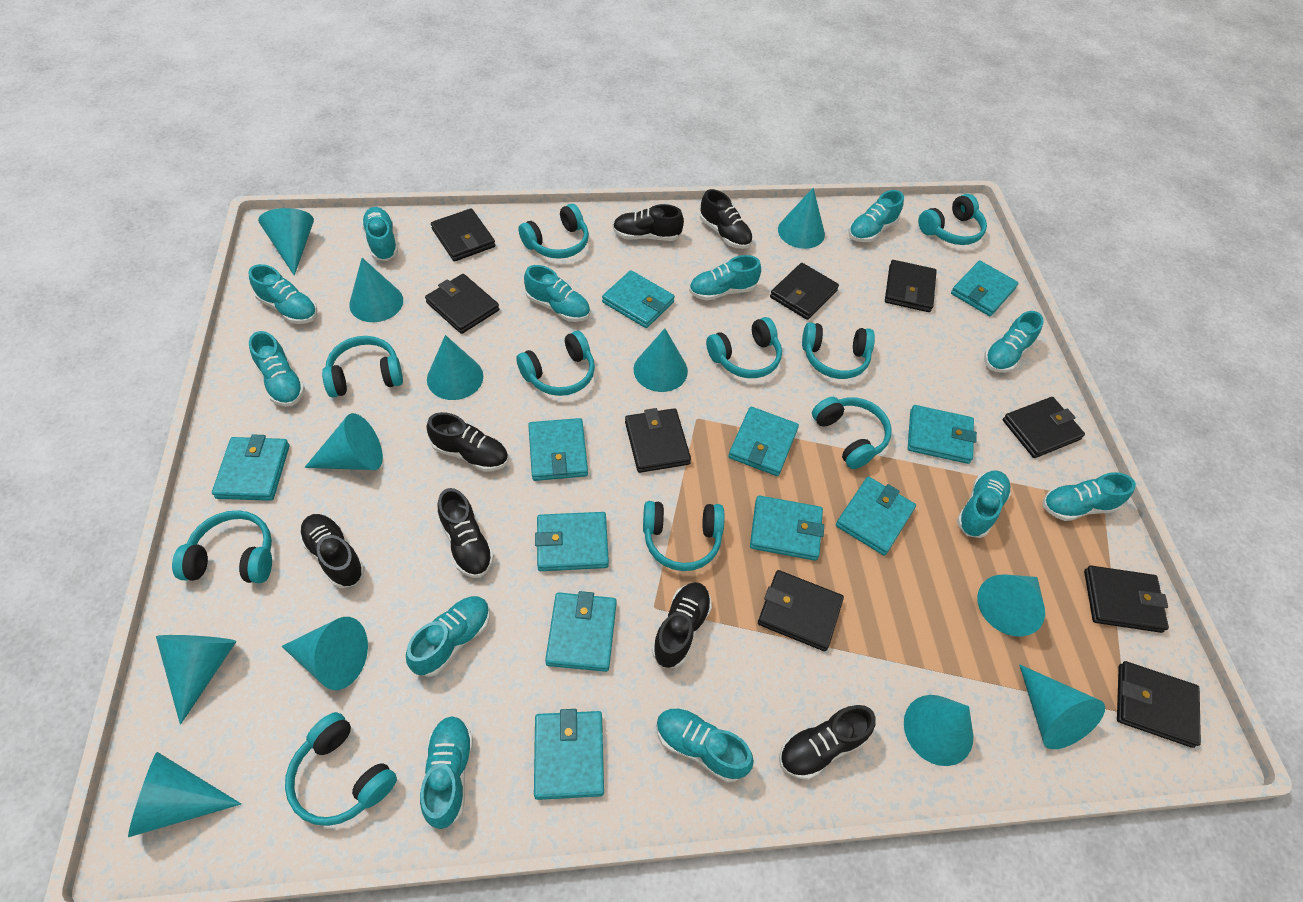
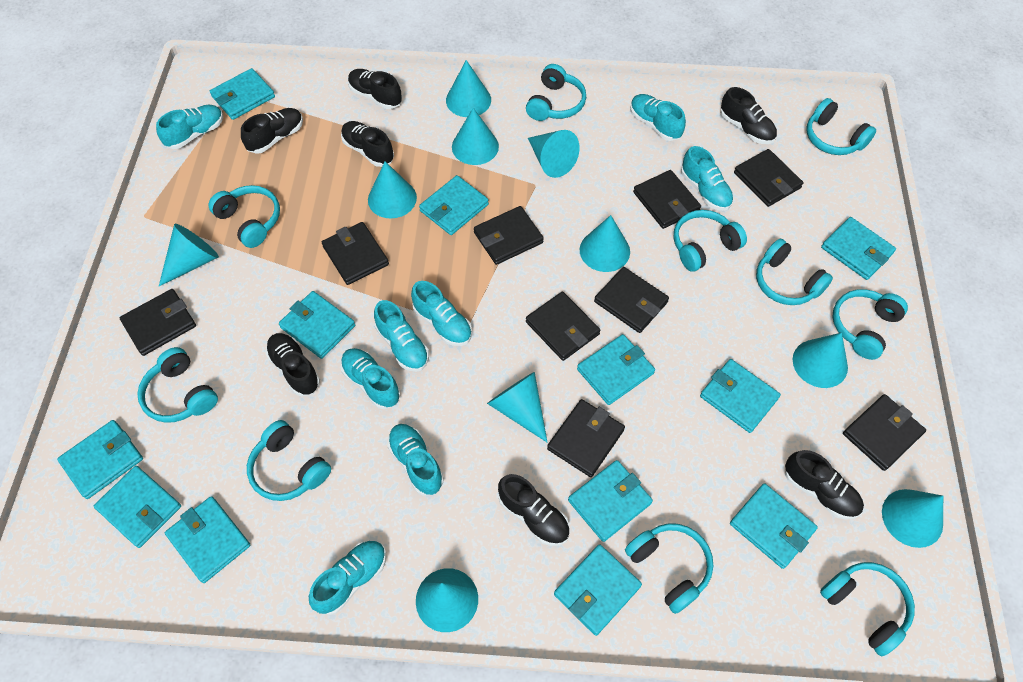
turquoise cone: 12 -> 10
turquoise shoe: 12 -> 8
turquoise wallet: 11 -> 12

